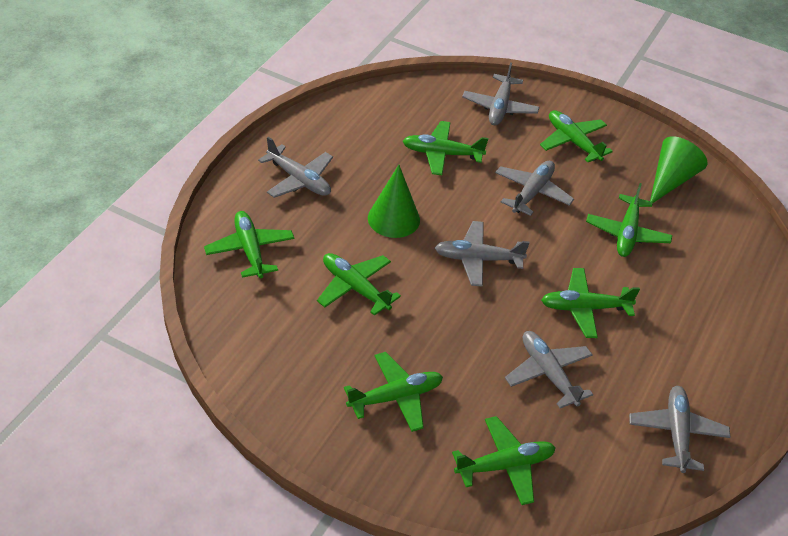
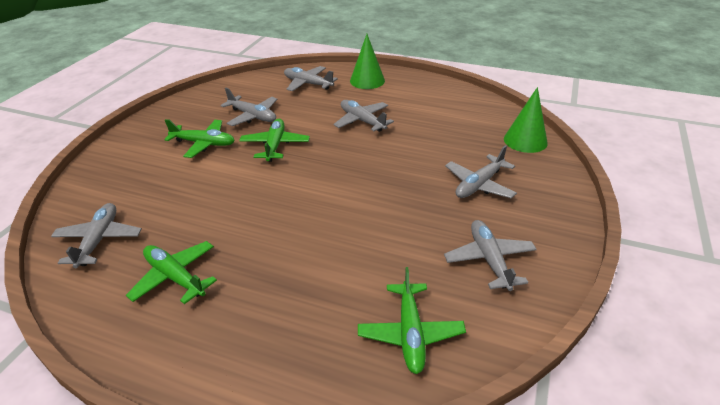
green plane: 8 -> 4

